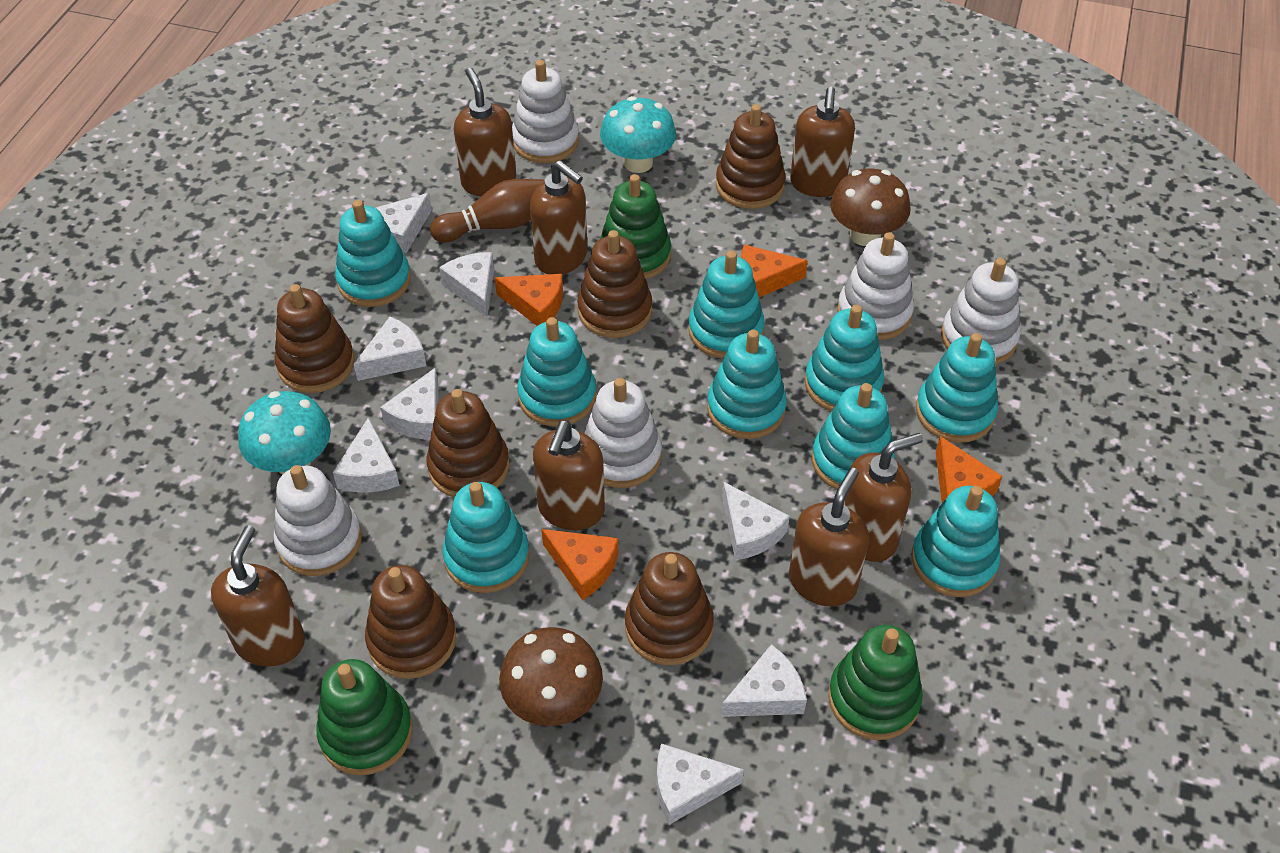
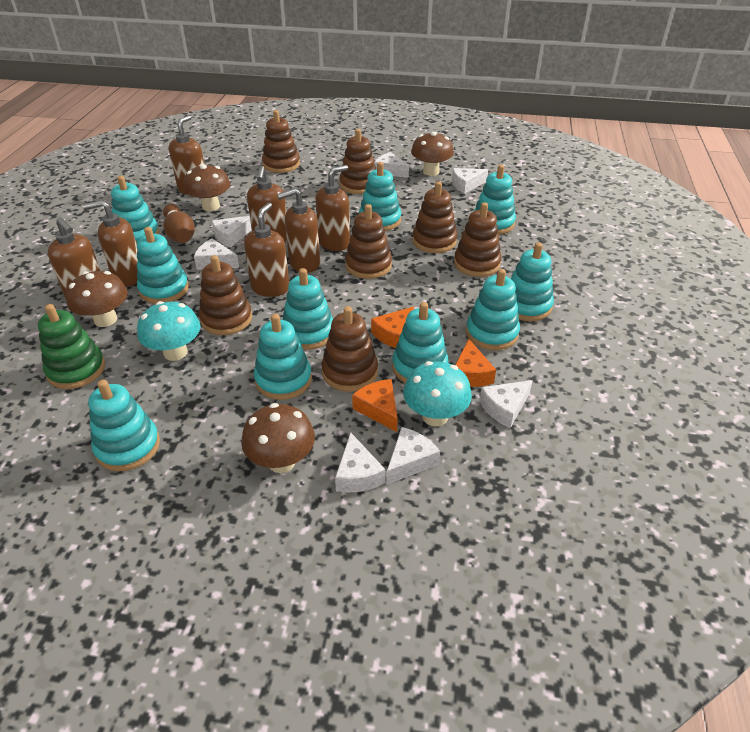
brown mushroom: 2 -> 4
brown stacking toy: 6 -> 7
green stacking toy: 3 -> 1
orange cheese: 4 -> 3
turquoise stacking toy: 9 -> 10
white cheese: 8 -> 7
white stacking toy: 5 -> 0

